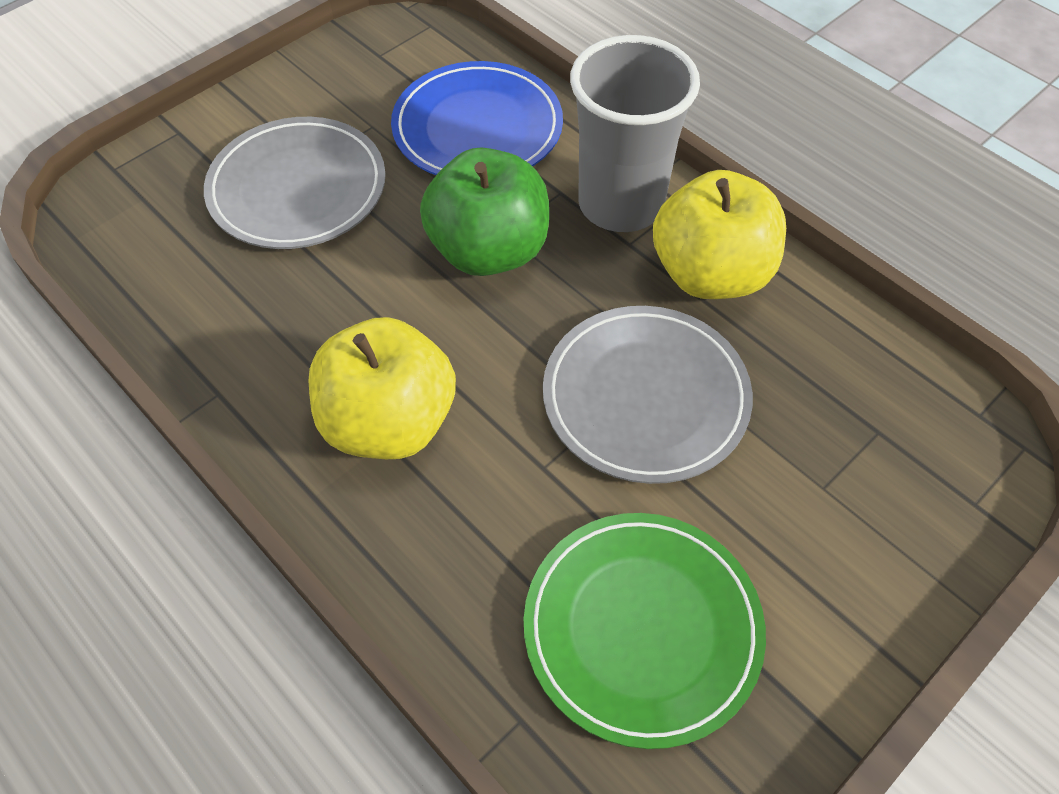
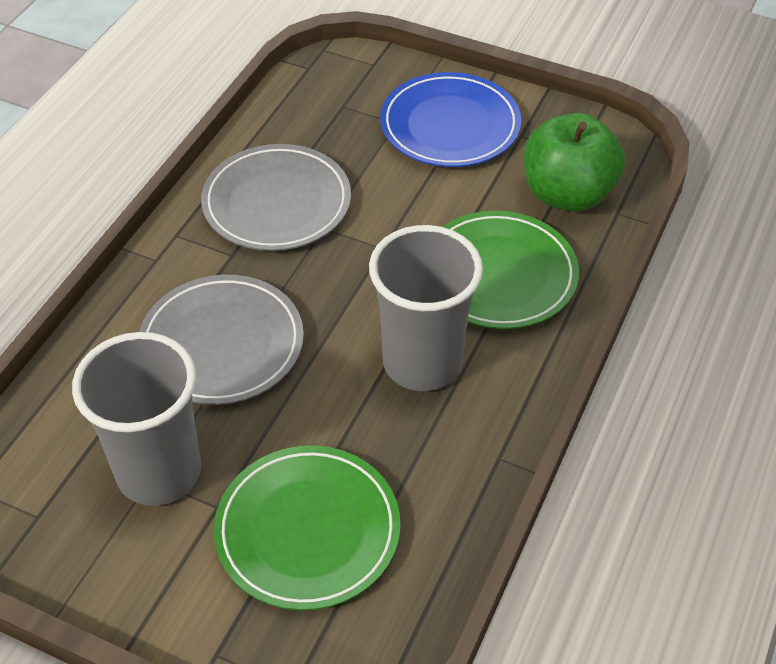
green plate: 1 -> 2
grey cup: 1 -> 2
yellow apple: 2 -> 0

